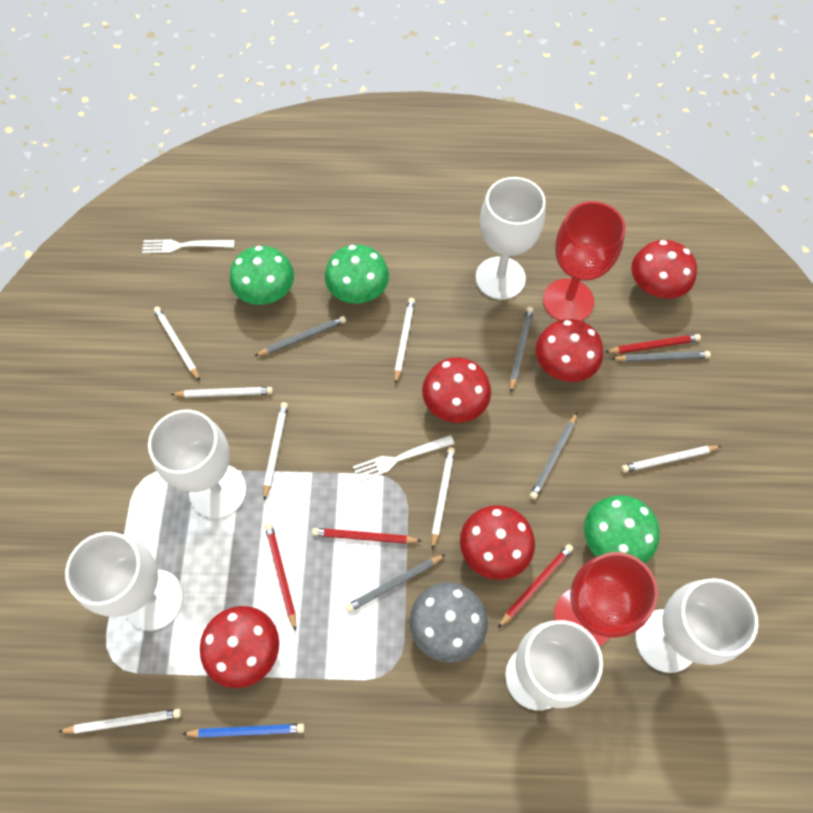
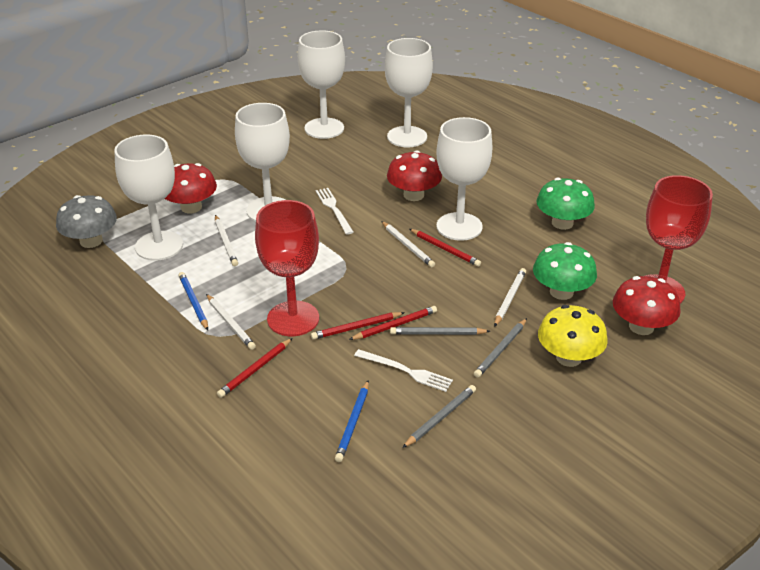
blue pencil: 1 -> 2
green mushroom: 3 -> 2
grey pencil: 5 -> 3
red mushroom: 5 -> 3
white pencil: 7 -> 4
yellow mushroom: 0 -> 1

